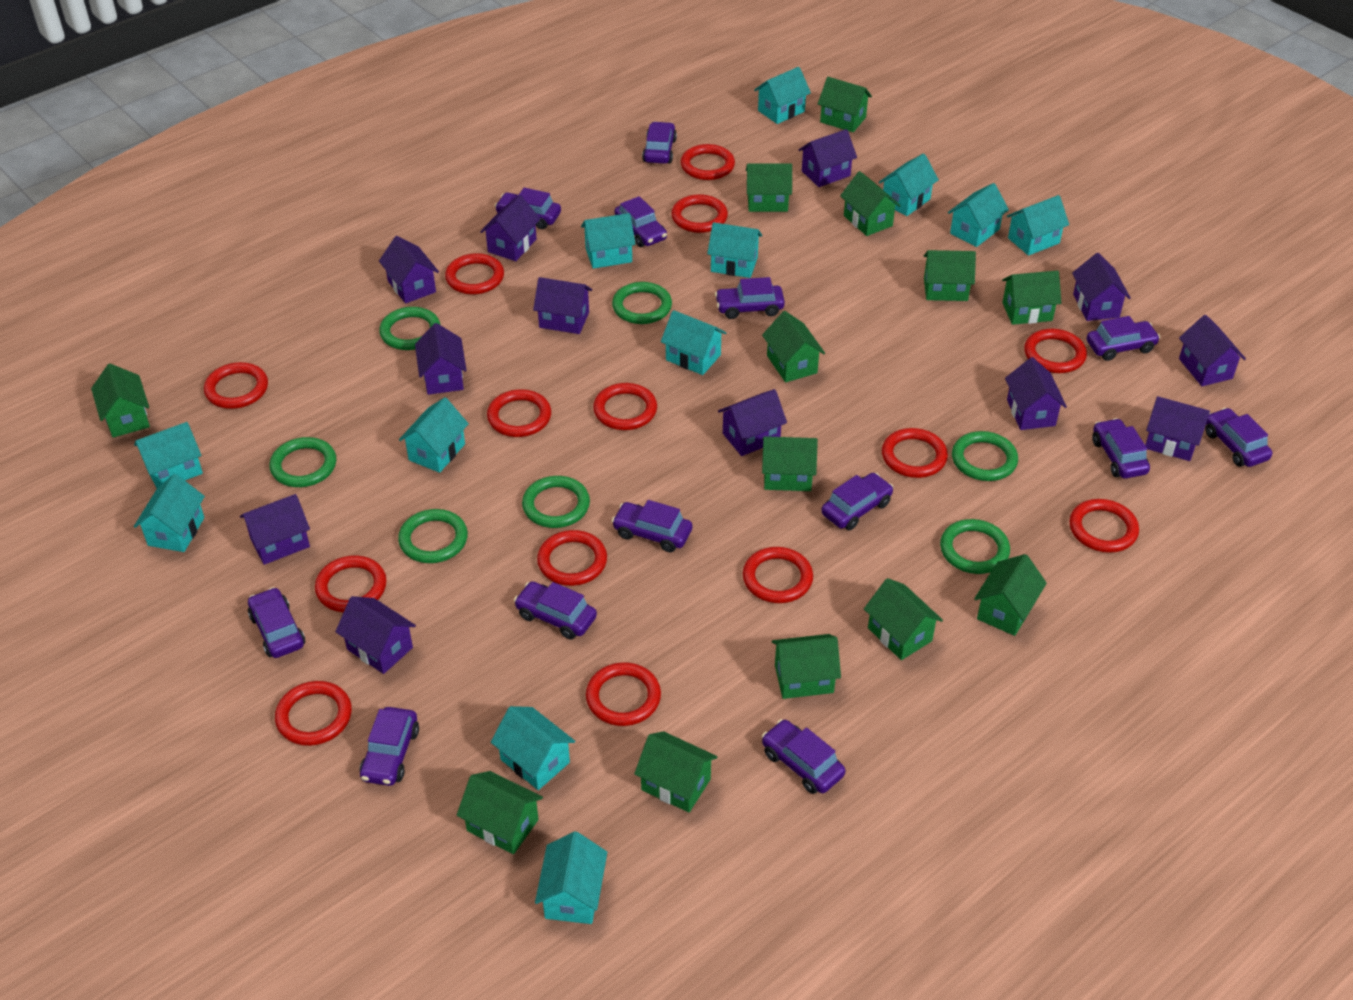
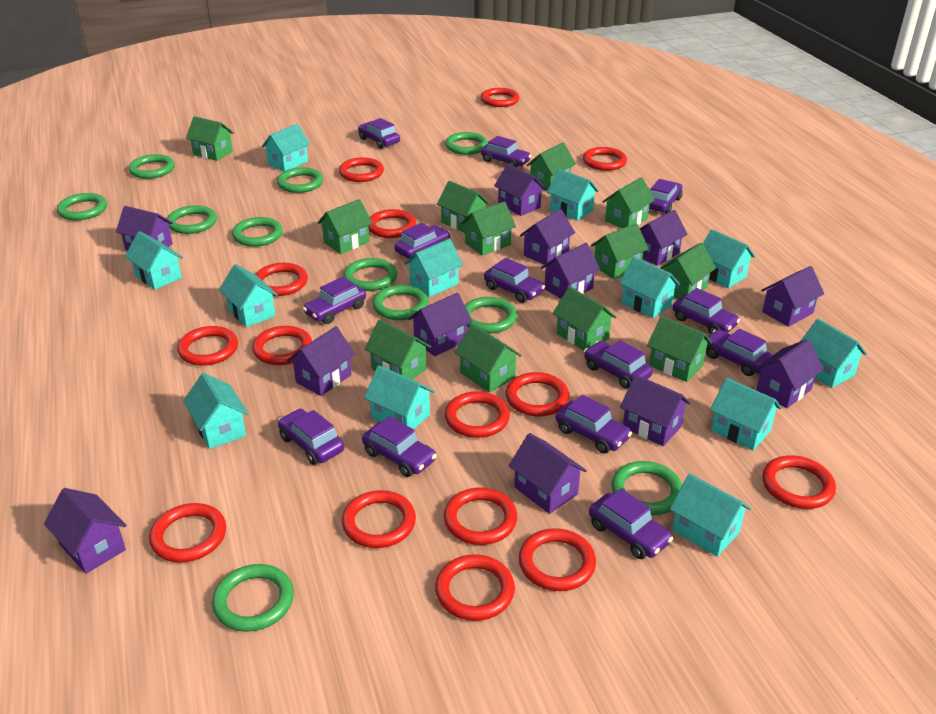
green house: 13 -> 12
green ring: 7 -> 11
red ring: 14 -> 15

